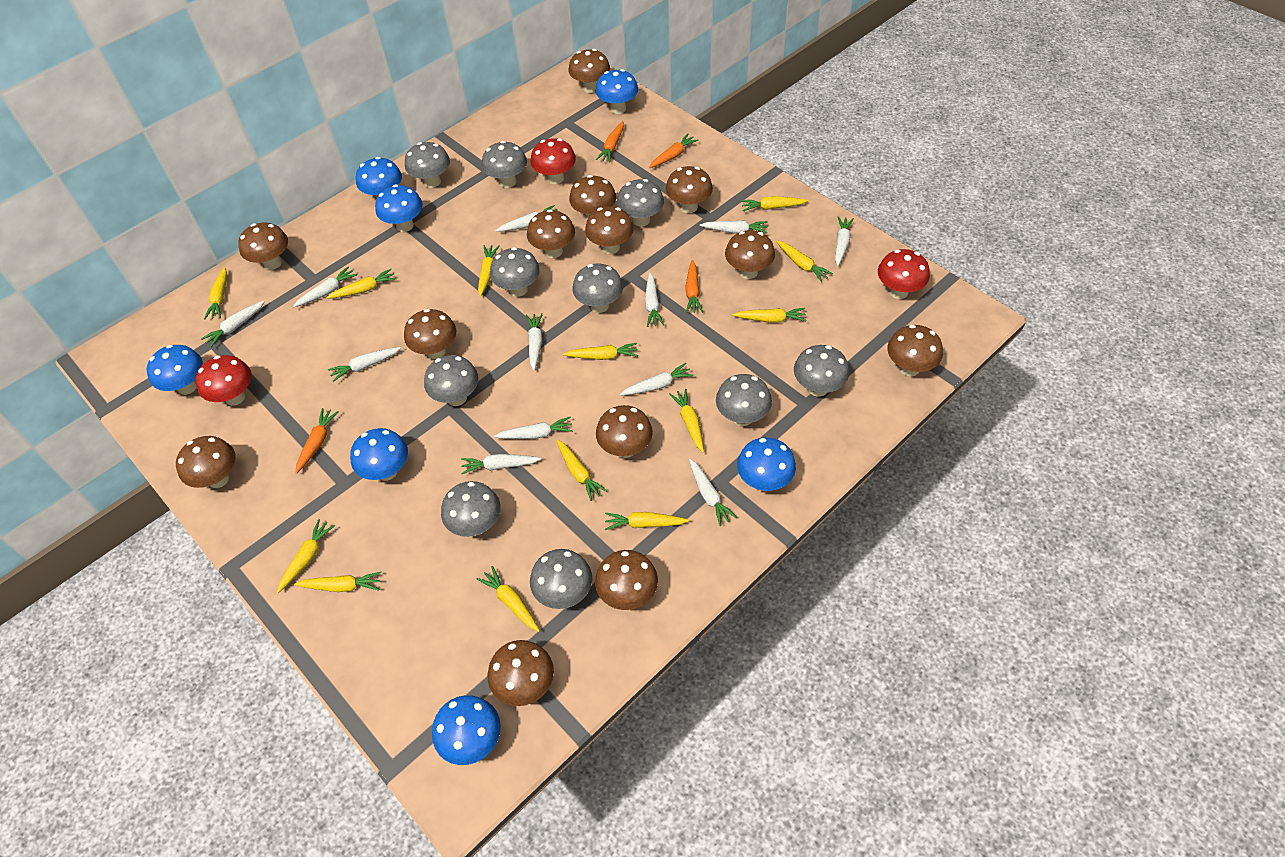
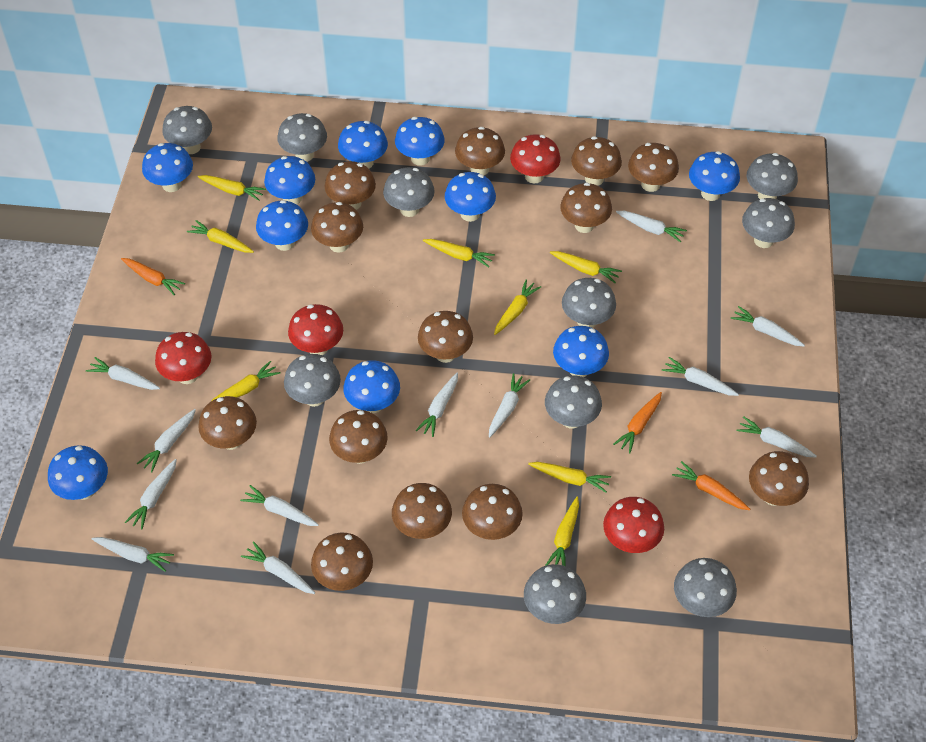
blue mushroom: 7 -> 10
orange carrot: 4 -> 3
red mushroom: 3 -> 4
yellow carrot: 13 -> 8

